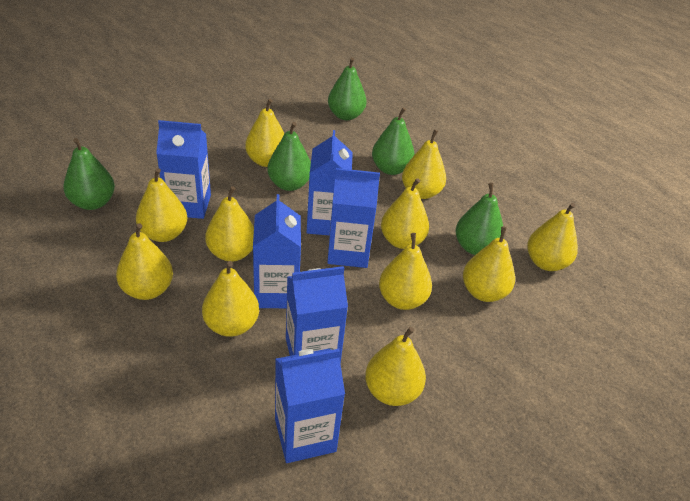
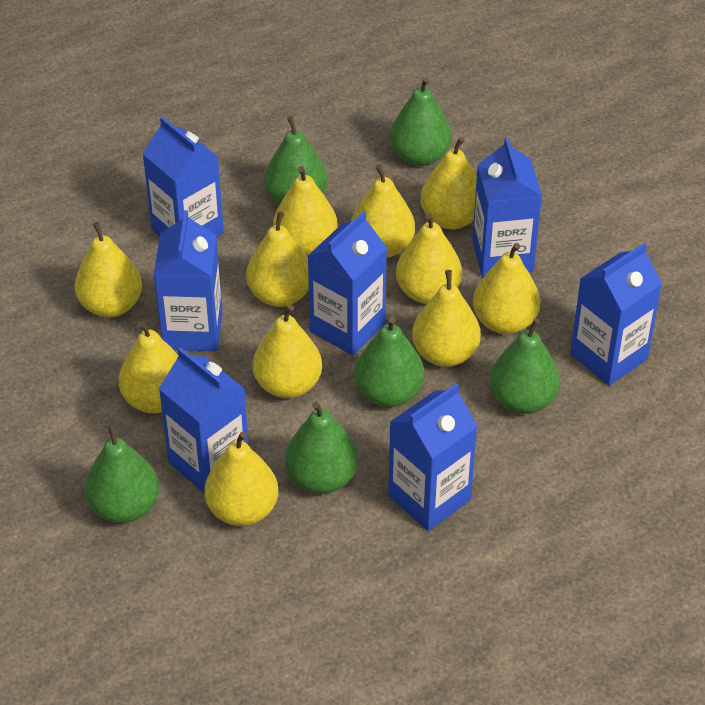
blue carton: 6 -> 7
green pear: 5 -> 6

